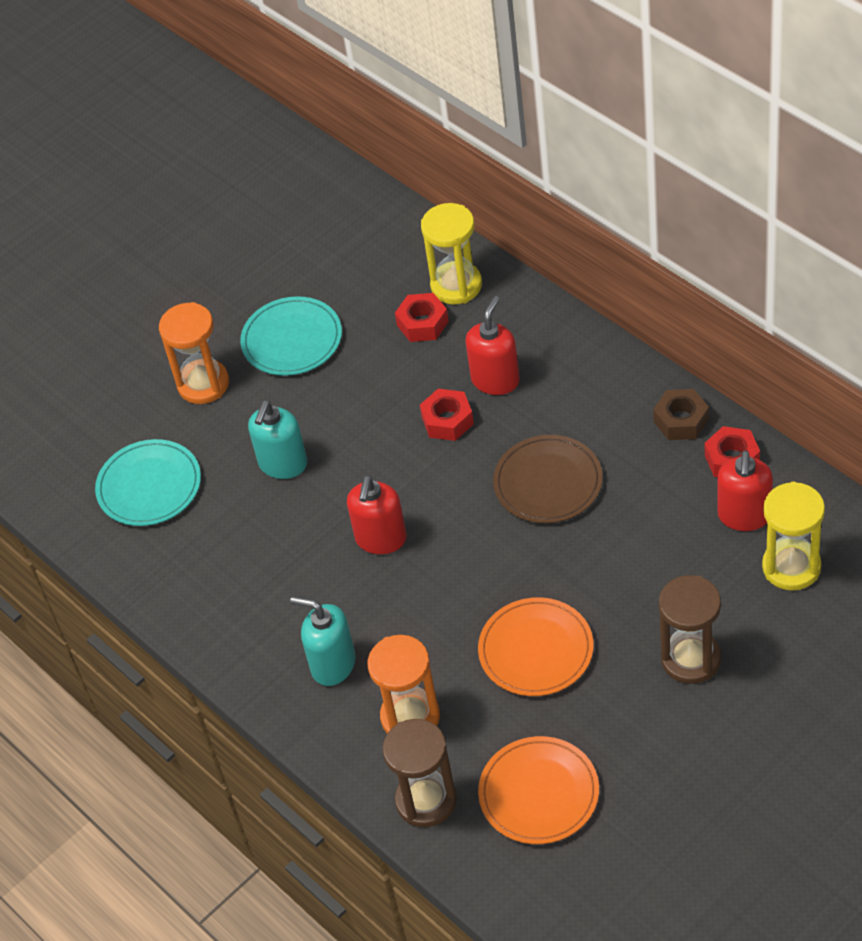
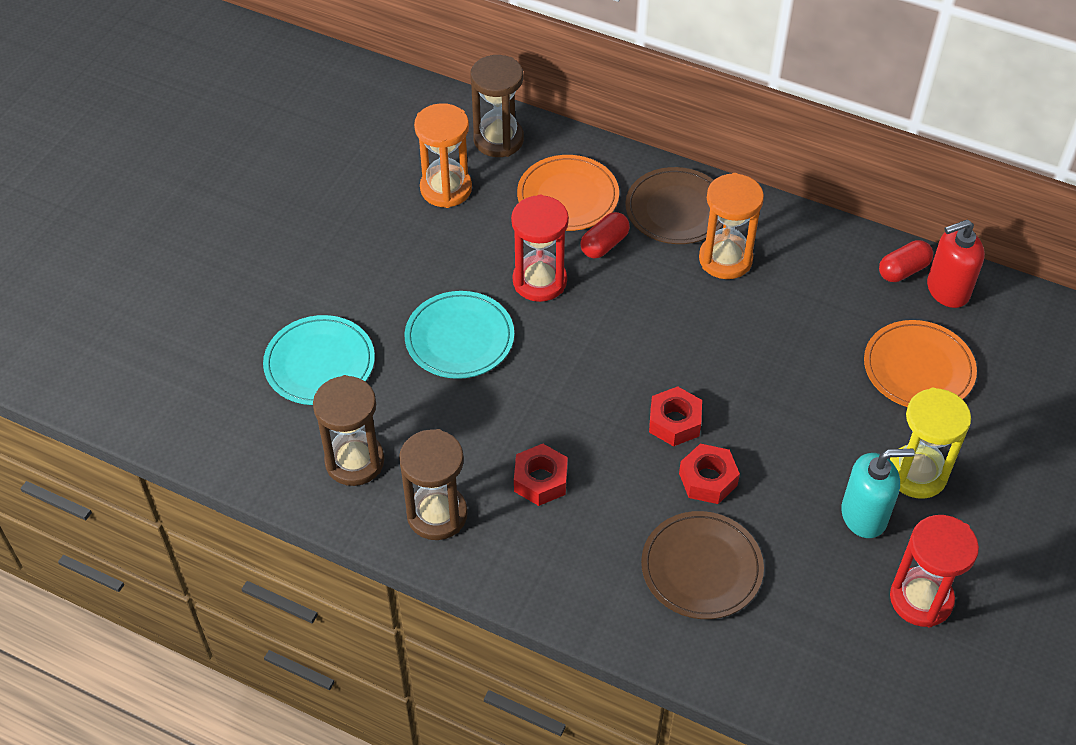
brown hourglass: 2 -> 3
brown nut: 1 -> 0
brown plate: 1 -> 2
red capsule: 0 -> 2
red hourglass: 0 -> 2
red soap dispenser: 3 -> 1
turquoise soap dispenser: 2 -> 1
yellow hourglass: 2 -> 1

